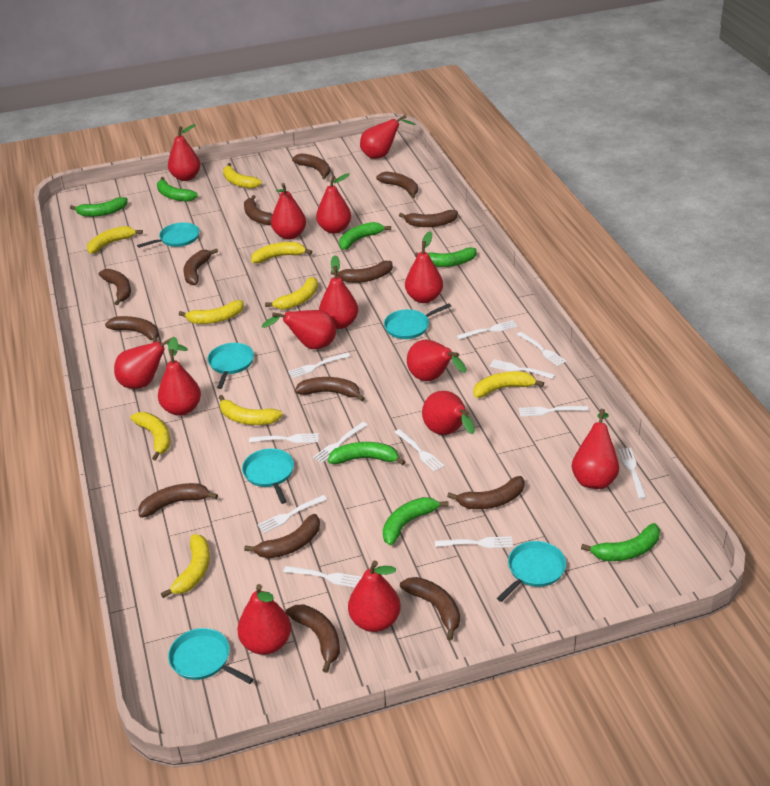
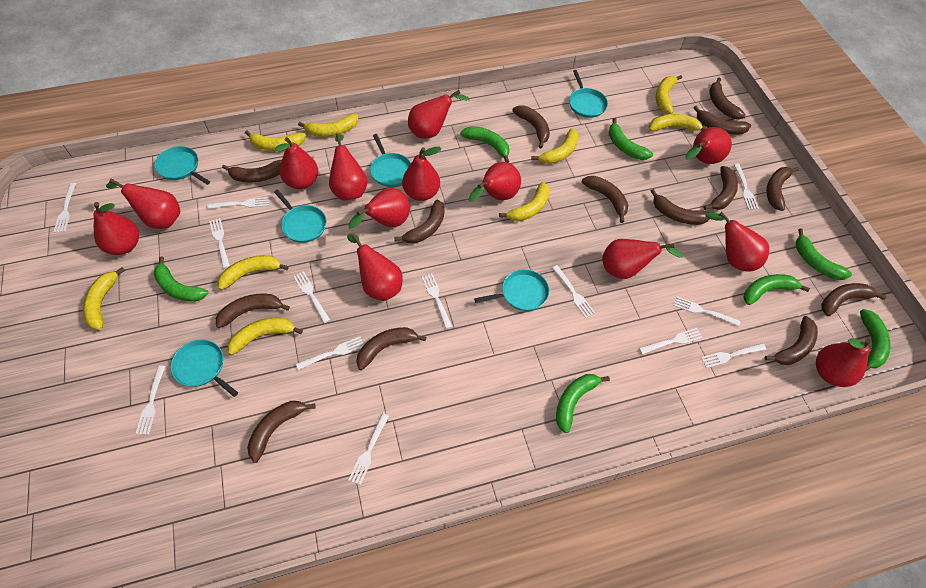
red pear: 14 -> 13
white fork: 12 -> 13

